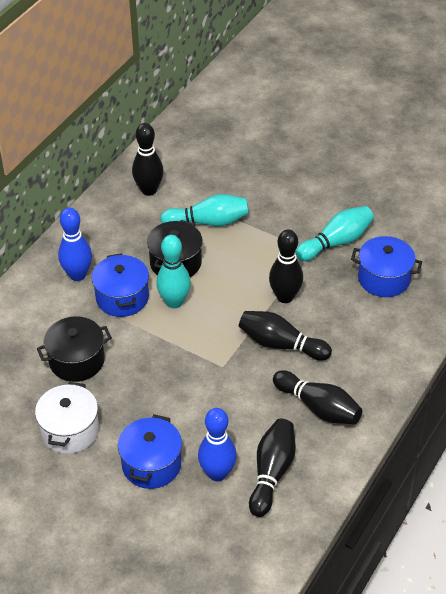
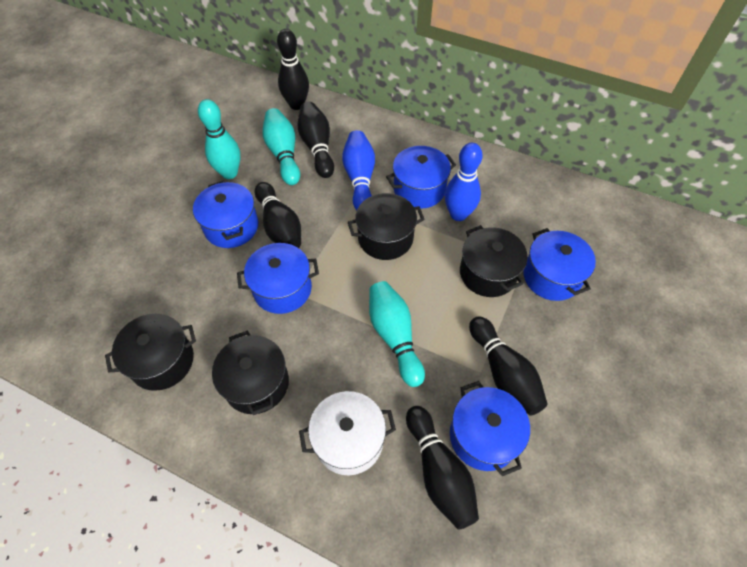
black pot: 2 -> 4
blue pot: 3 -> 5

